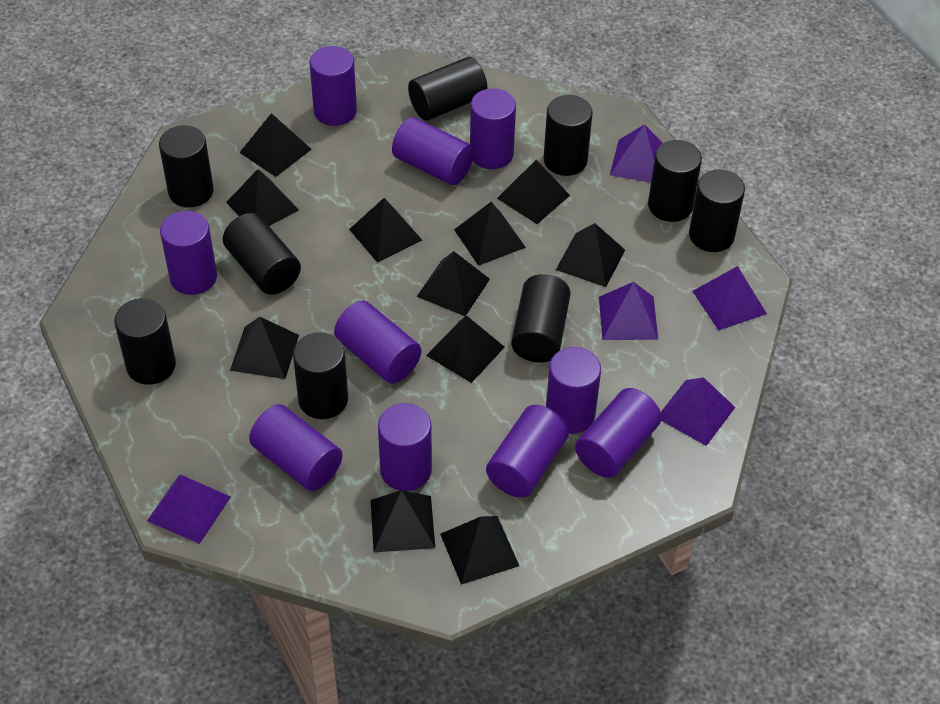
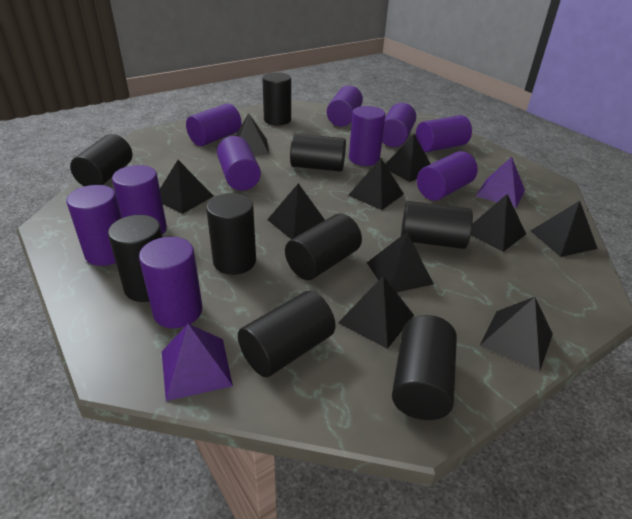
black pyramid: 11 -> 10
purple pyramid: 5 -> 2

